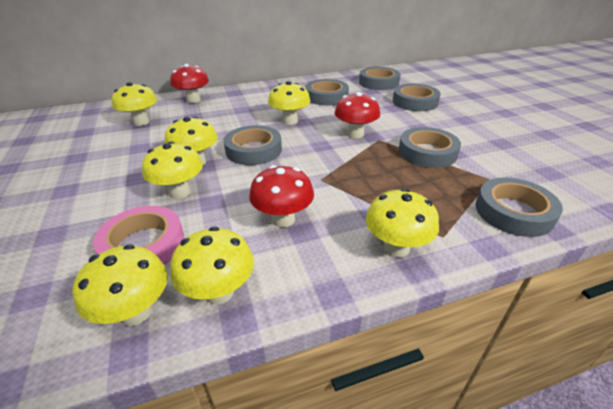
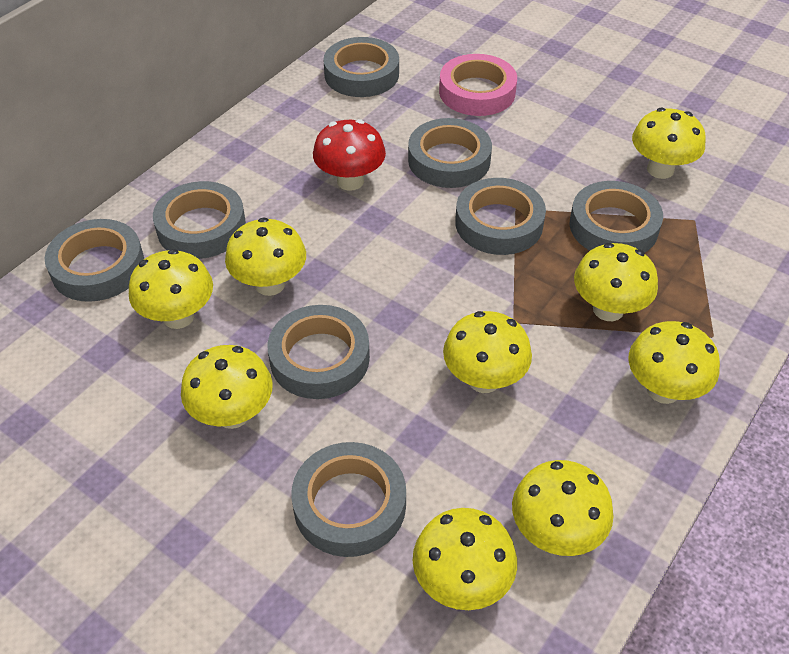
grey tape: 6 -> 8
red mushroom: 3 -> 1
yellow mushroom: 7 -> 9

